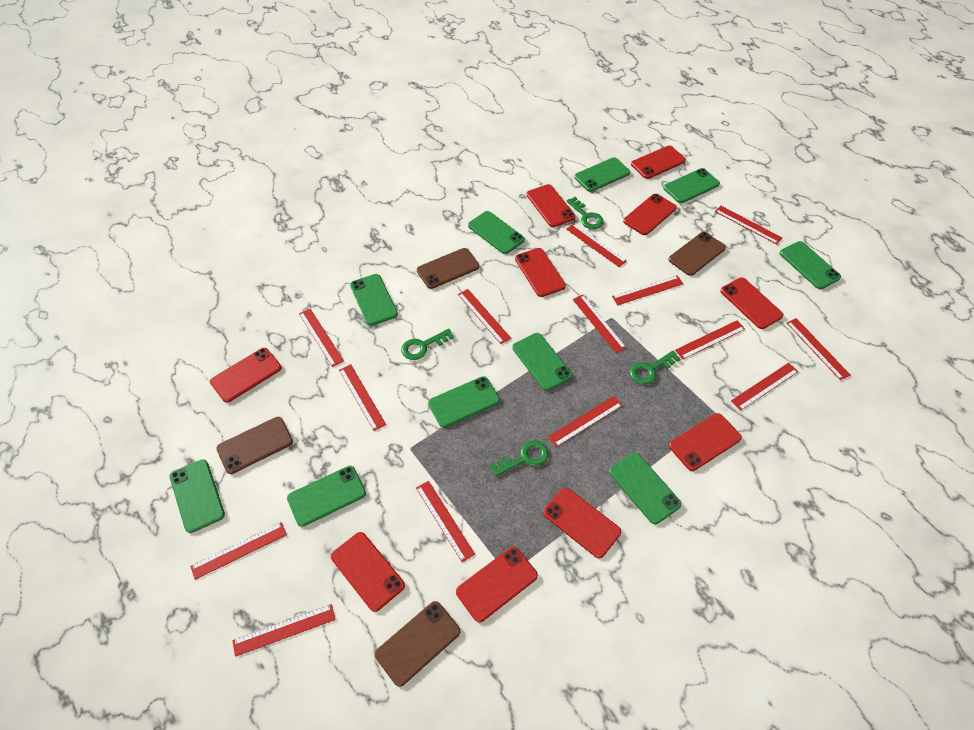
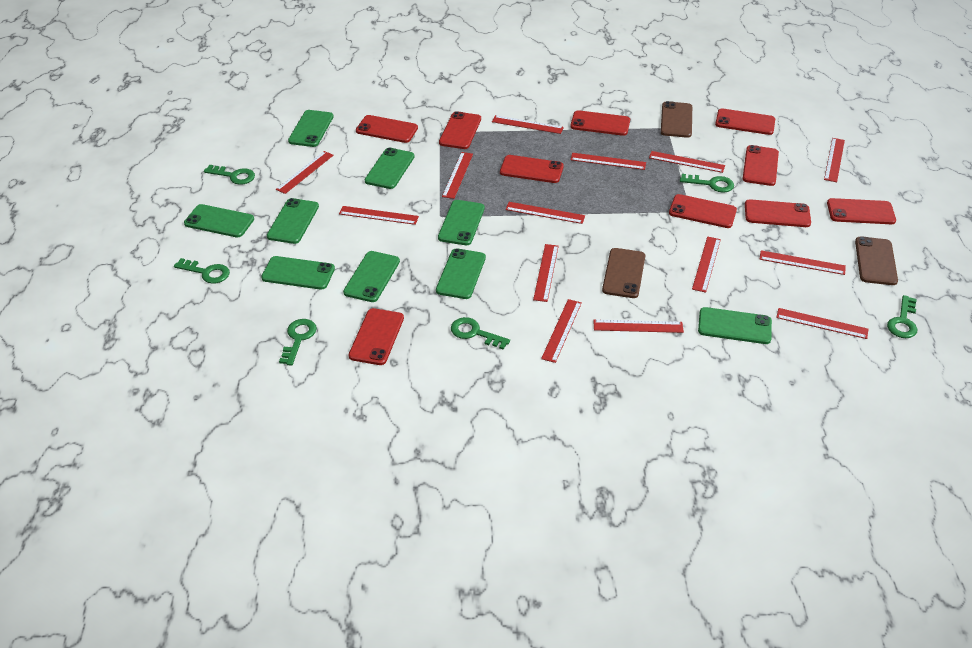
brown phone: 4 -> 3
green key: 4 -> 6
green phone: 10 -> 9

